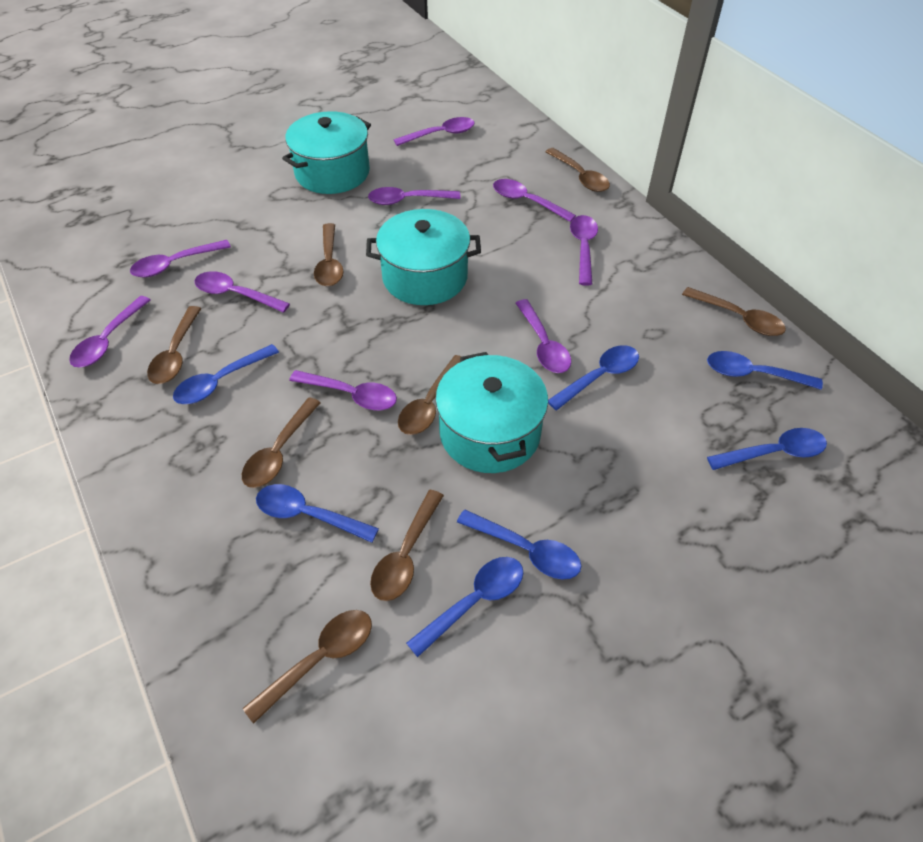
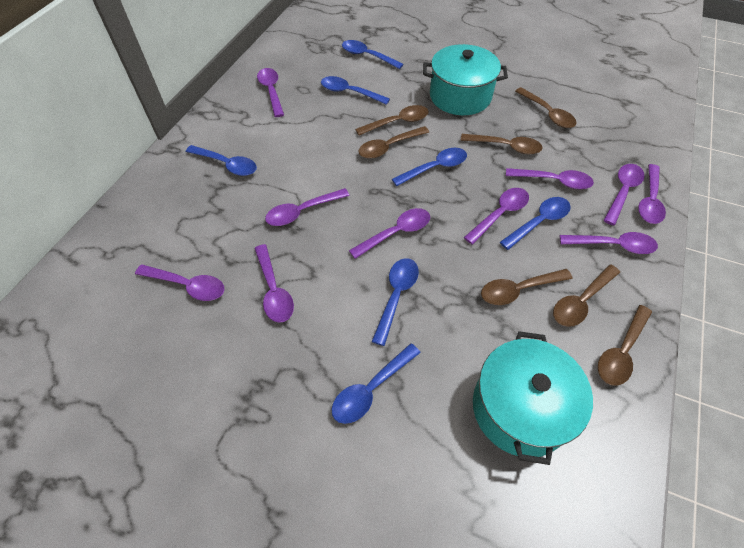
brown spoon: 8 -> 7
purple spoon: 9 -> 10
turquoise pot: 3 -> 2

